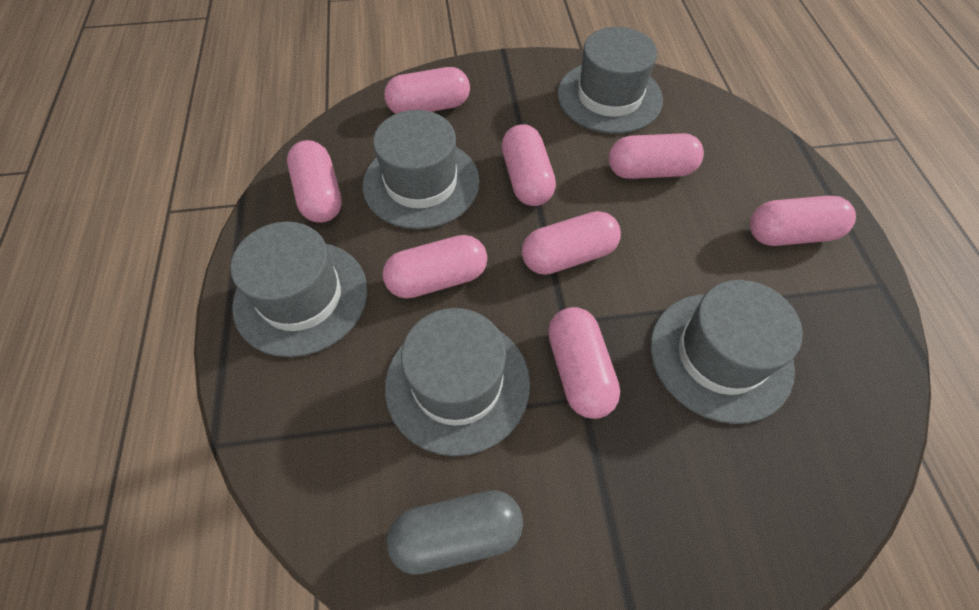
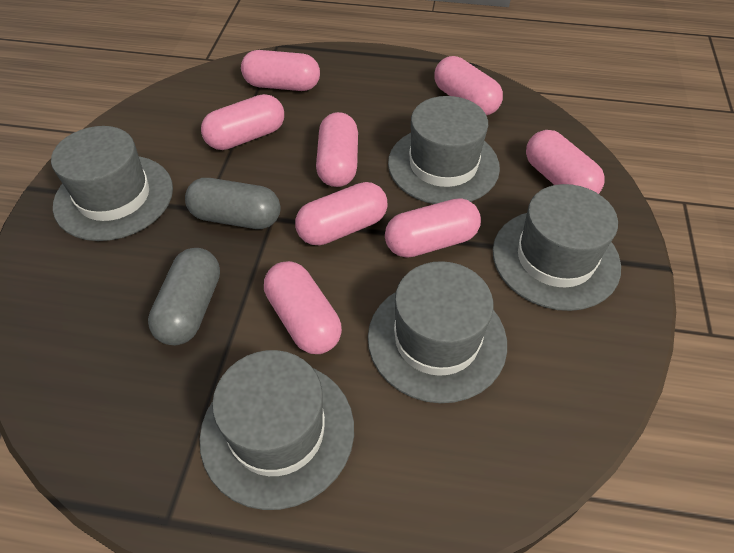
grey capsule: 1 -> 2

